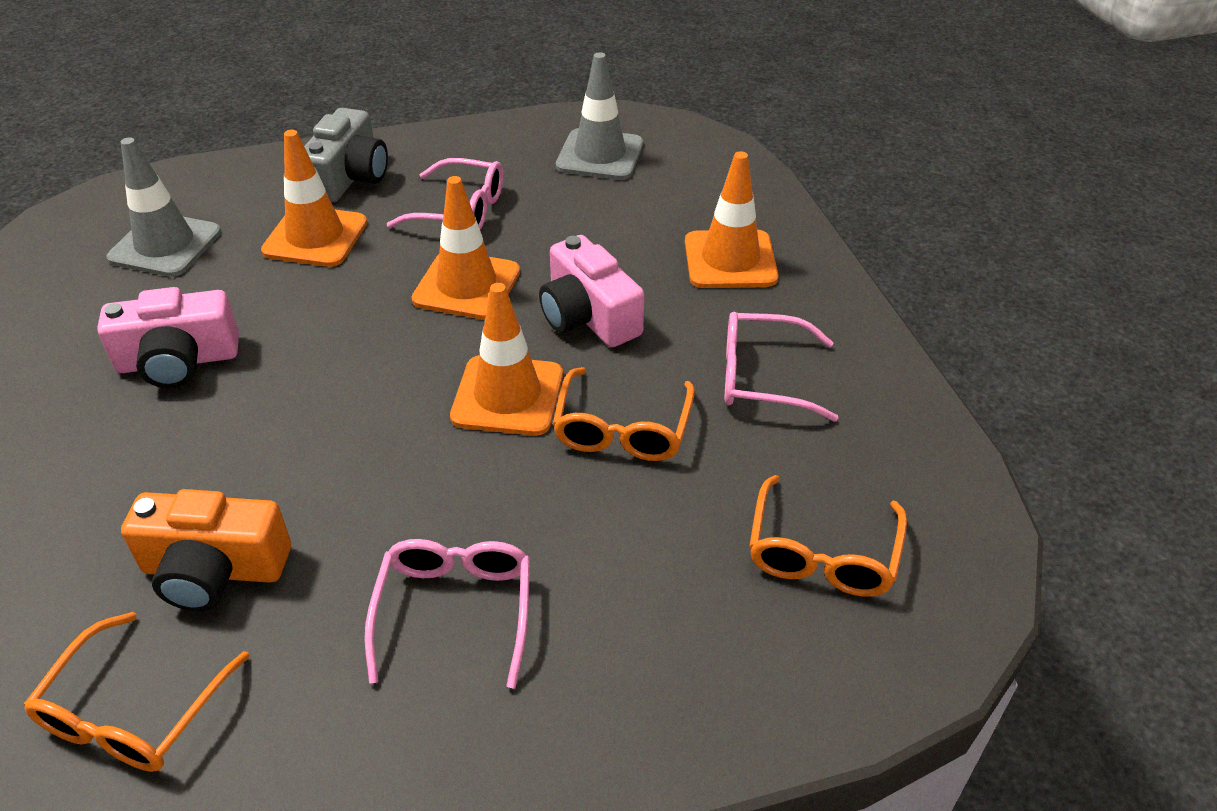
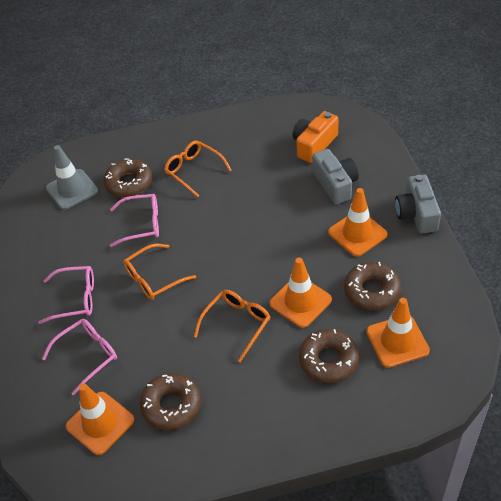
brown donut: 0 -> 4
grey camera: 1 -> 2
grey traffic cone: 2 -> 1
pink camera: 2 -> 0

